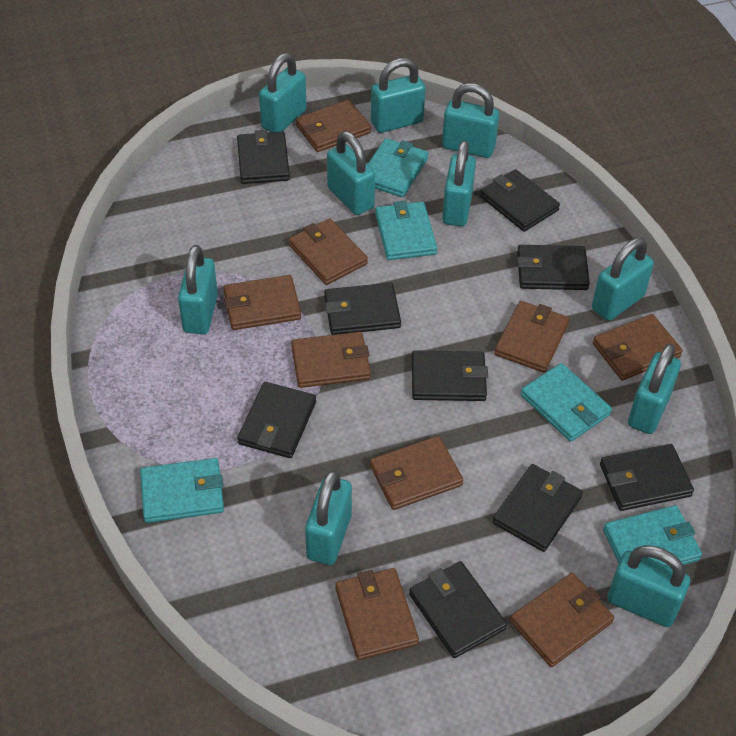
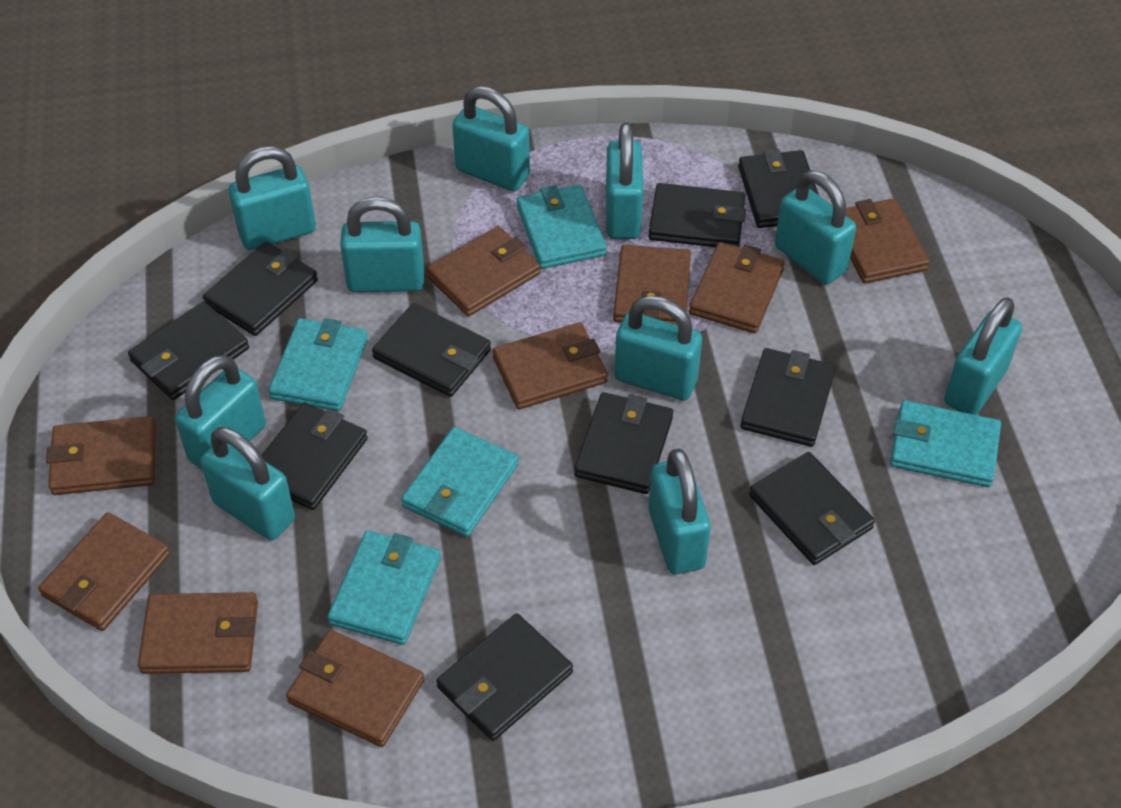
black wallet: 9 -> 10

